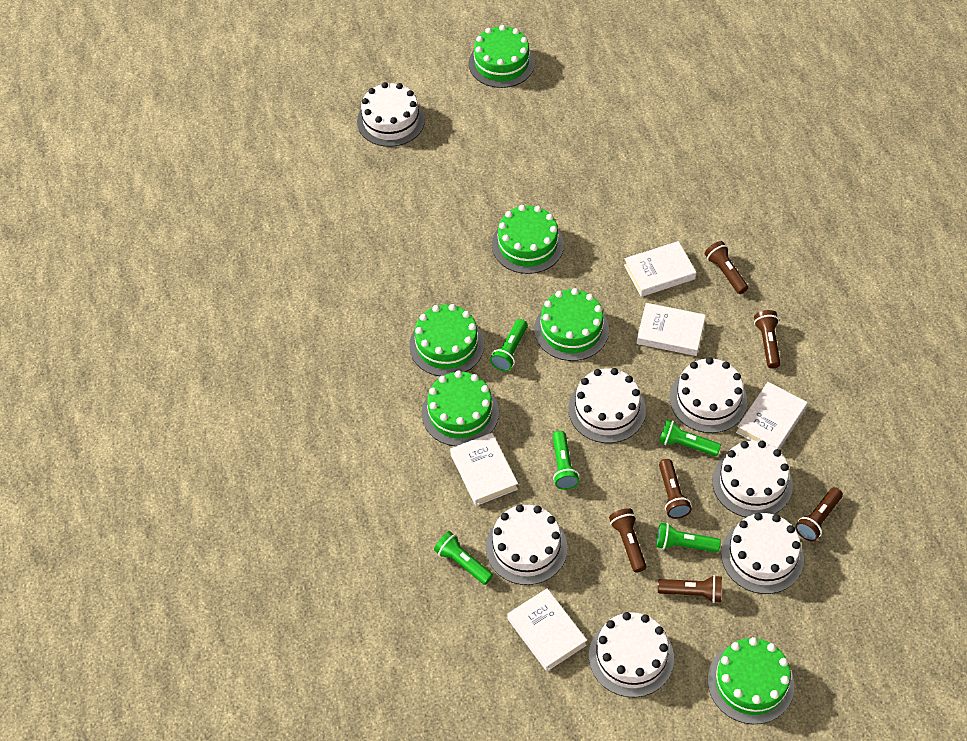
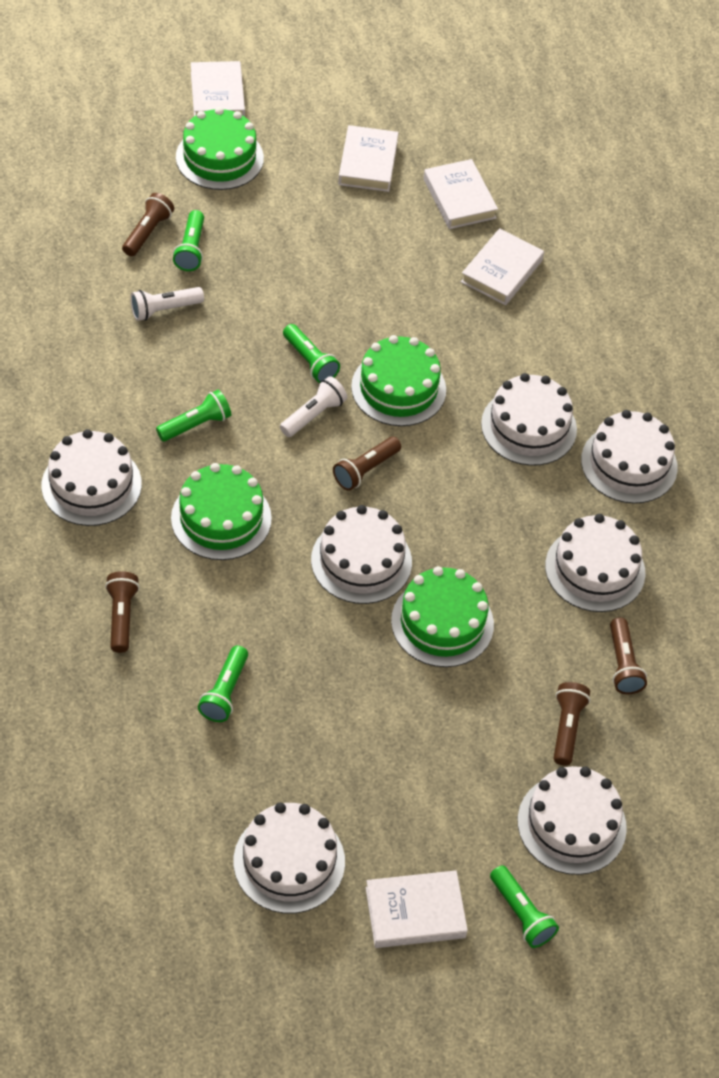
brown flashlight: 6 -> 5
green cake: 6 -> 4
white flashlight: 0 -> 2

